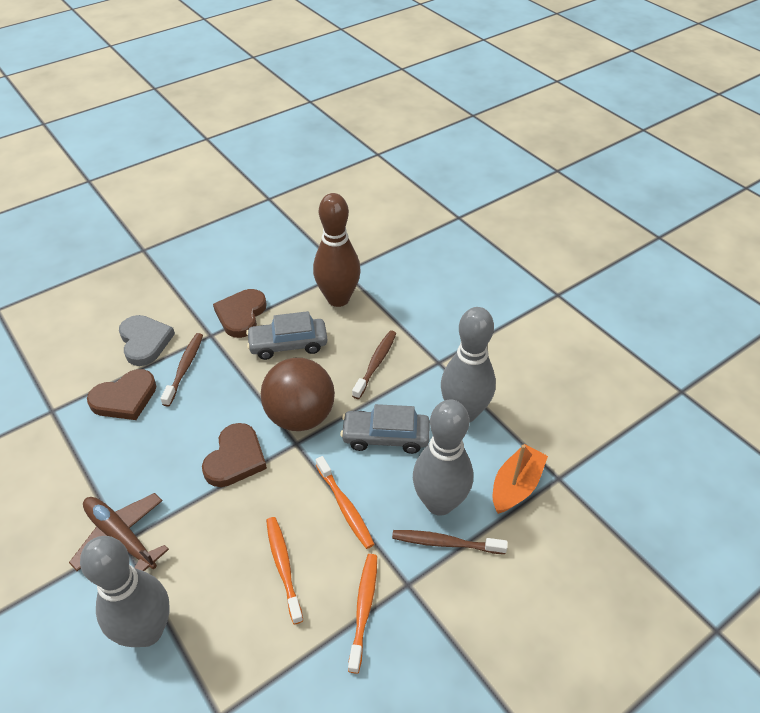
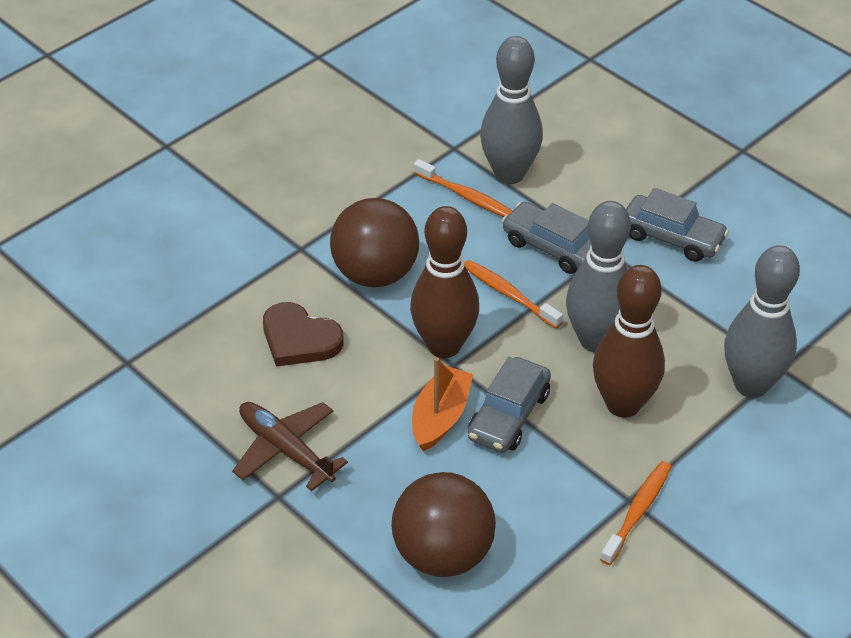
brown ball: 1 -> 2
brown bowling pin: 1 -> 2
brown heart: 3 -> 1
brown toothbrush: 3 -> 0
grey car: 2 -> 3
grey heart: 1 -> 0

